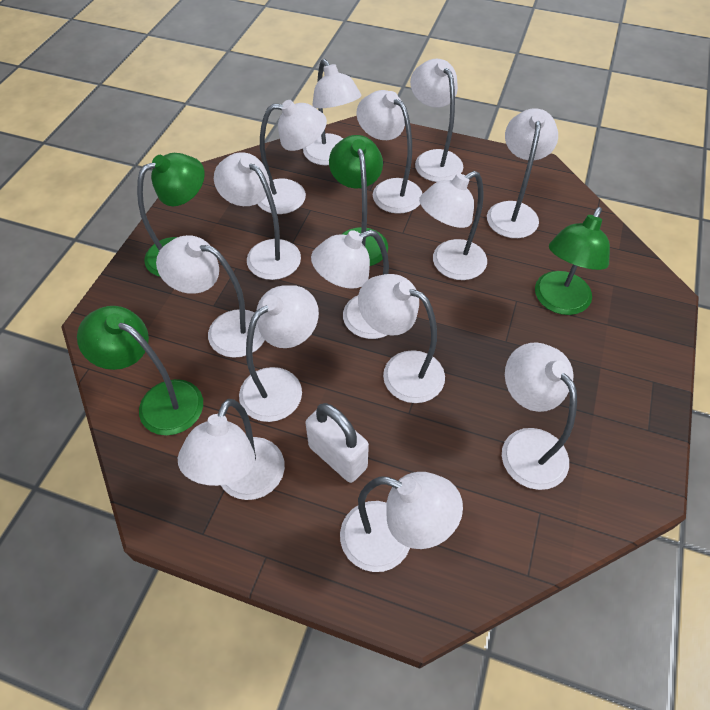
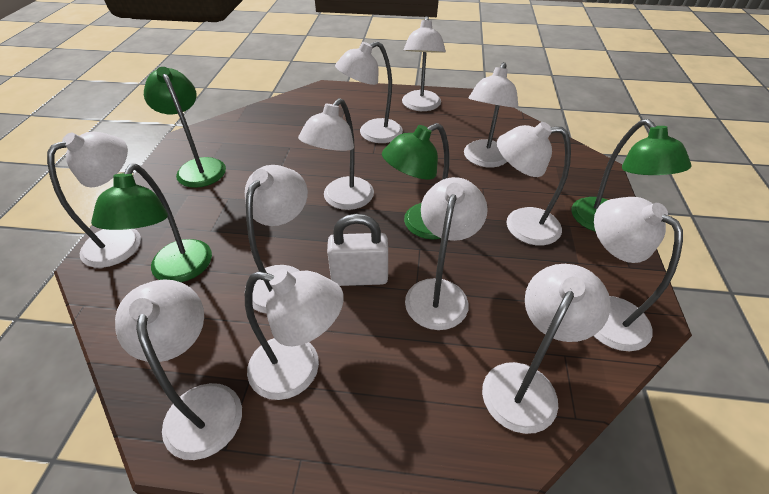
white lamp: 14 -> 12

